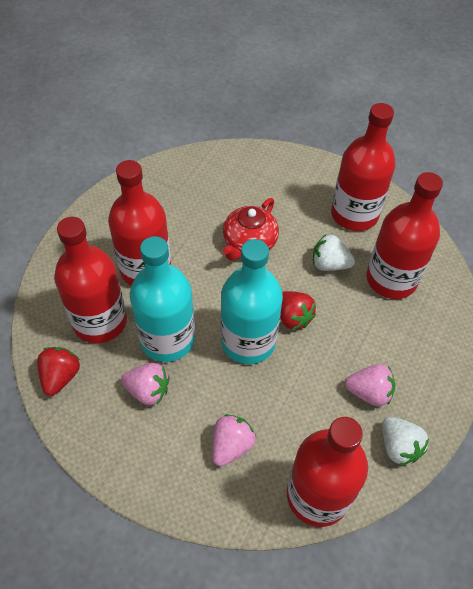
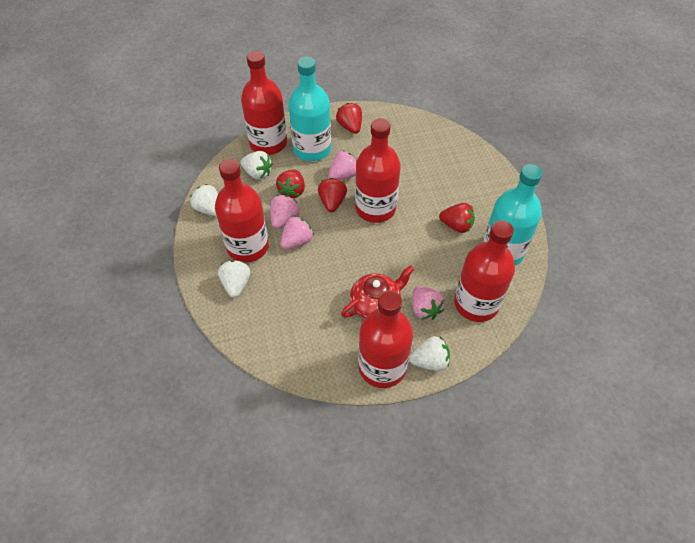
pink strawberry: 3 -> 4
red strawberry: 2 -> 4
white strawberry: 2 -> 4

